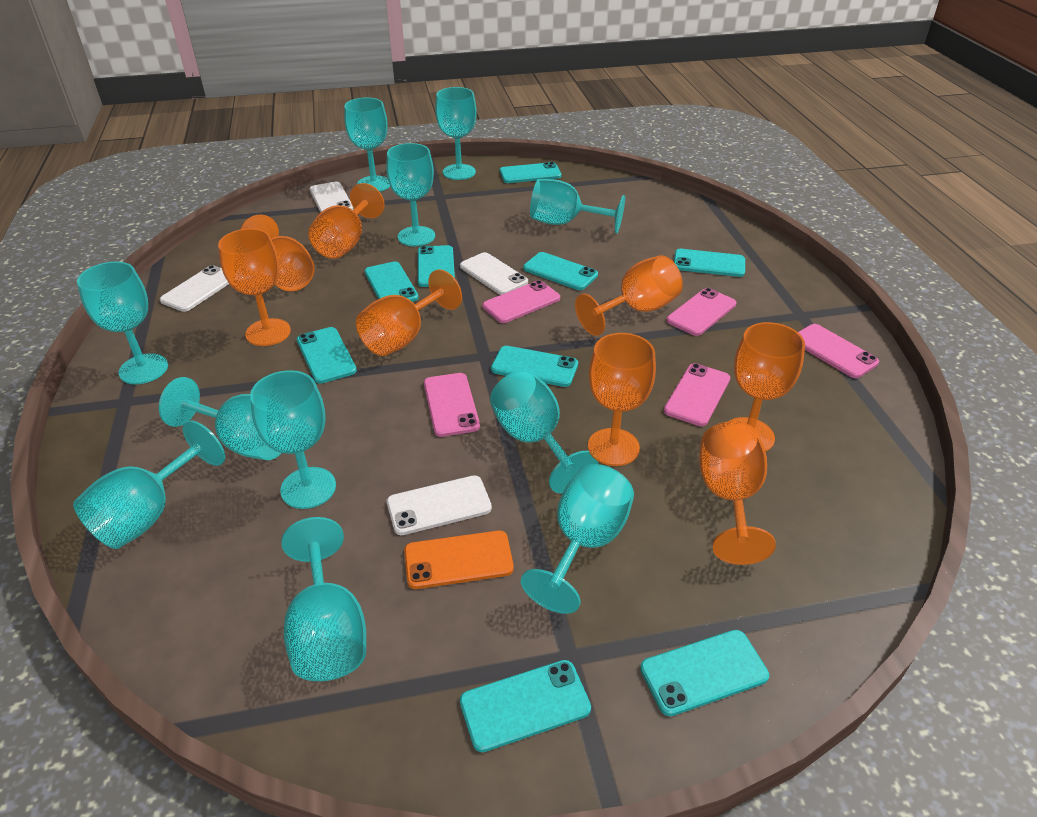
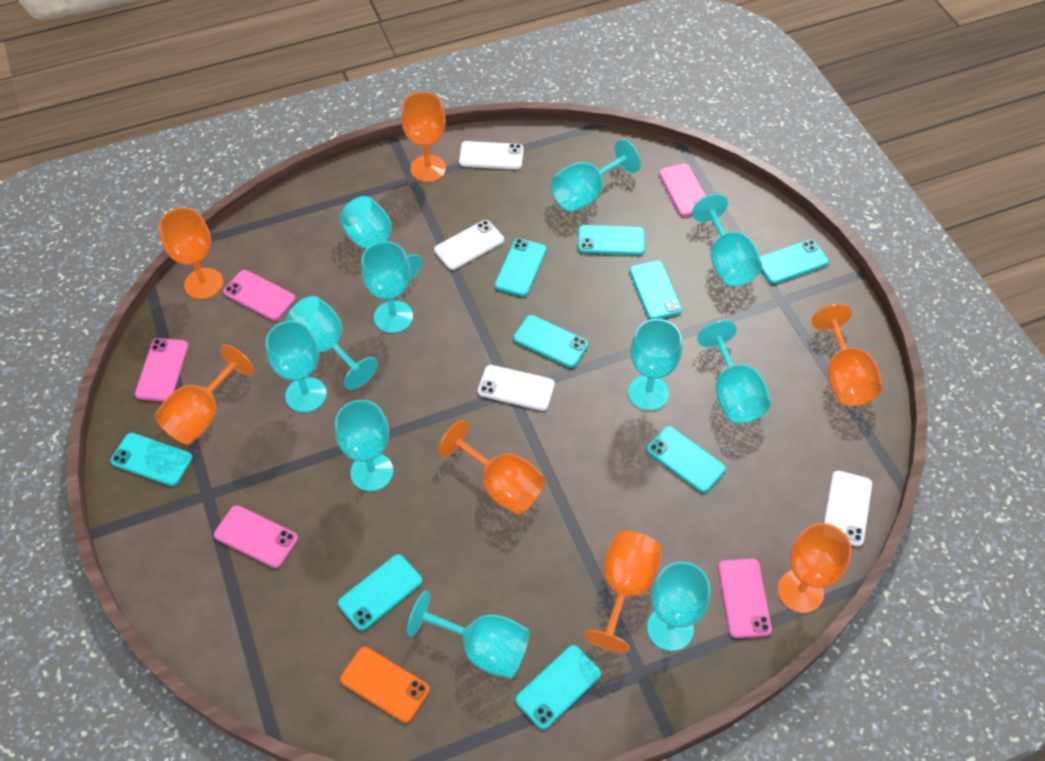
orange goblet: 8 -> 7

